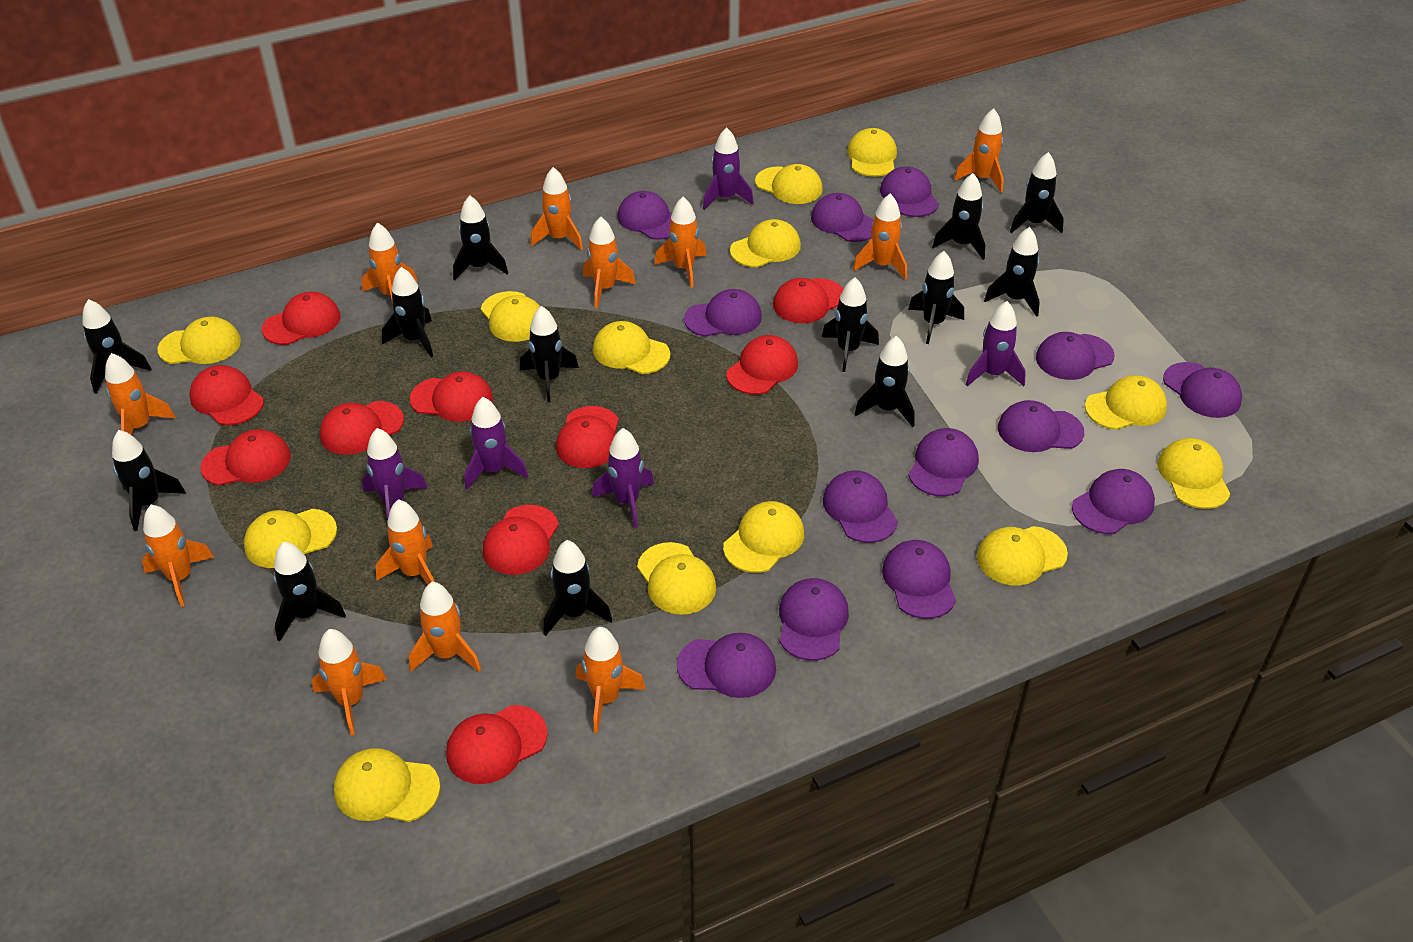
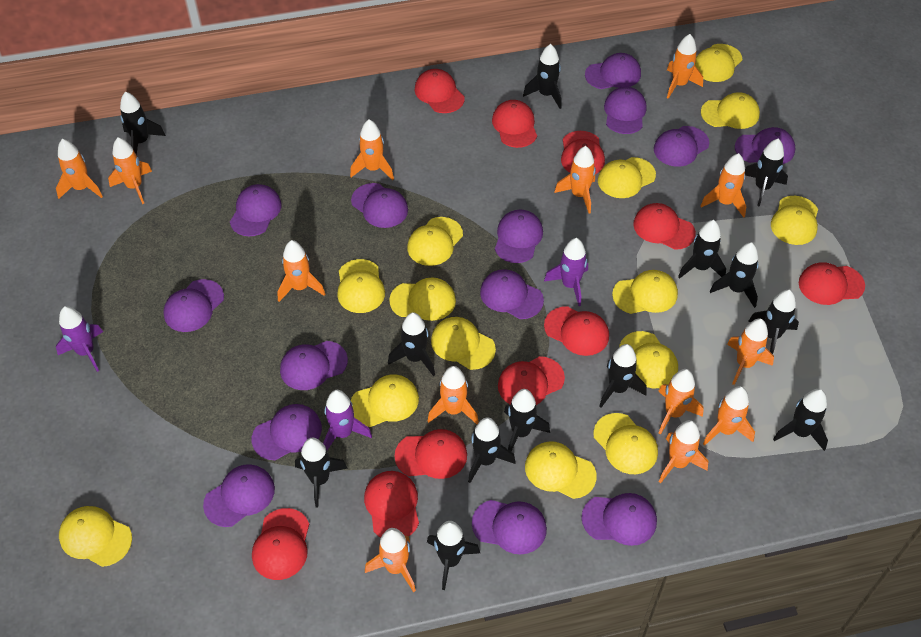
orange rocket: 12 -> 13
purple cap: 13 -> 14
purple rocket: 5 -> 3
yellow cap: 13 -> 14

